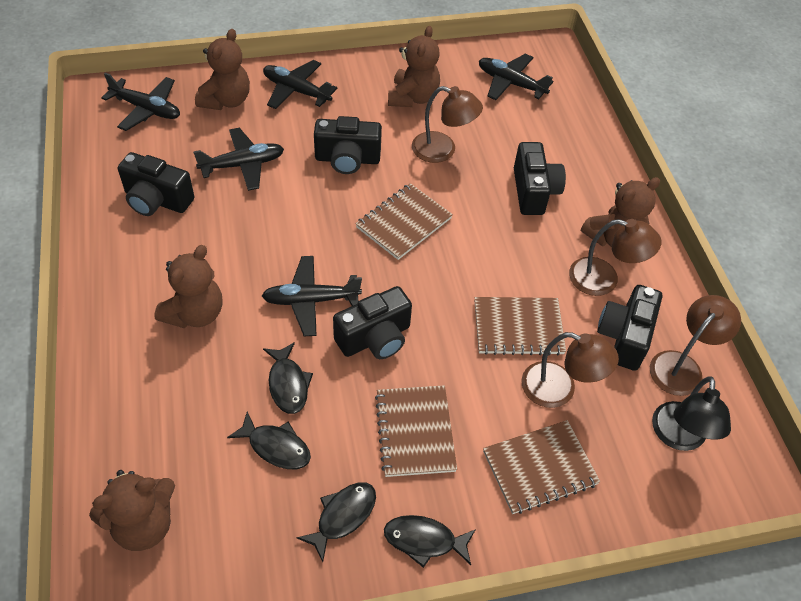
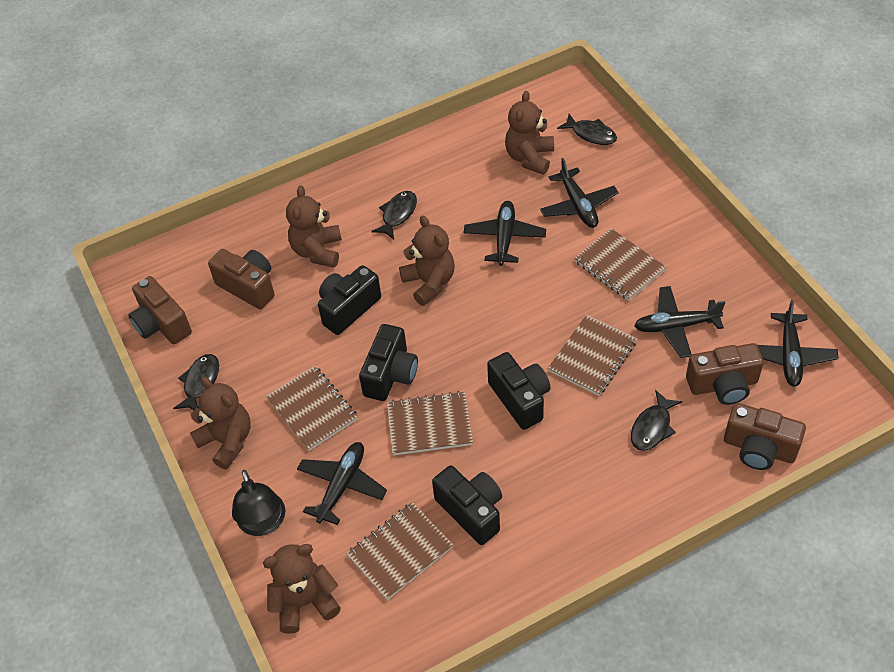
black camera: 5 -> 4
brown camera: 0 -> 4
brown lamp: 4 -> 0
brown notebook: 4 -> 5

